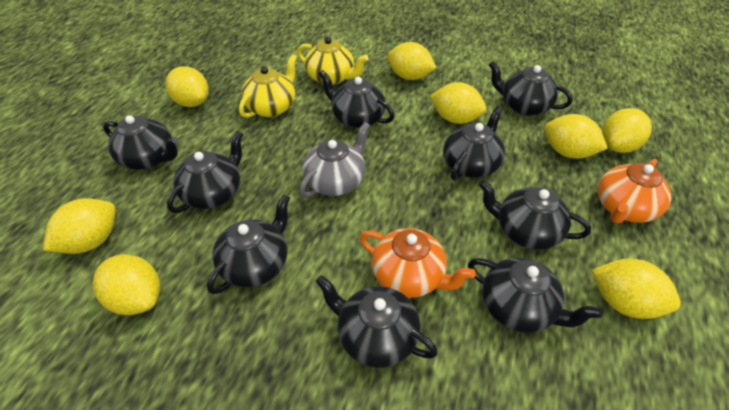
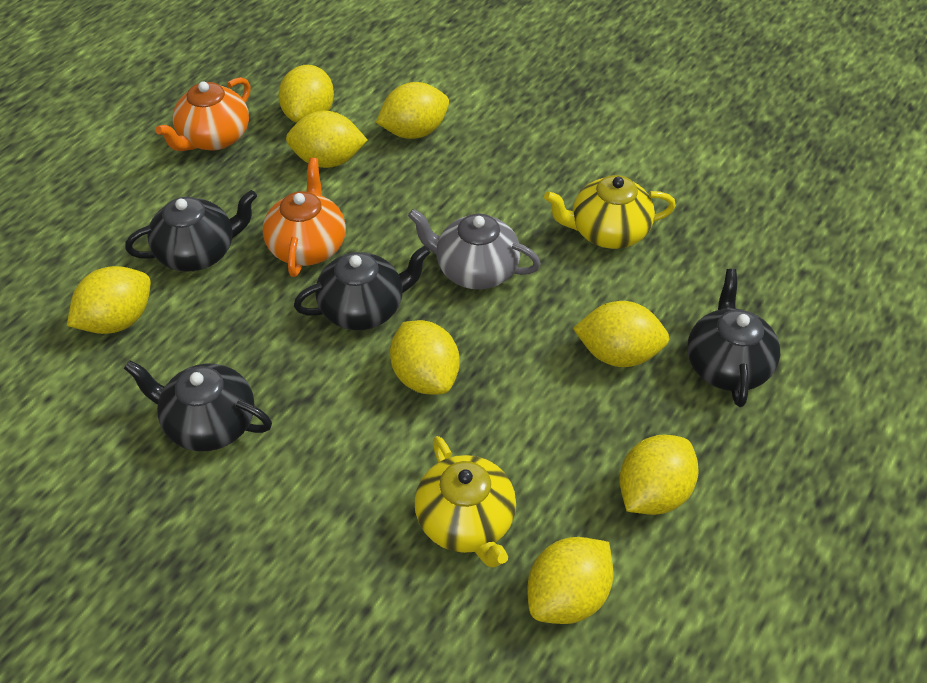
black teapot: 9 -> 4

